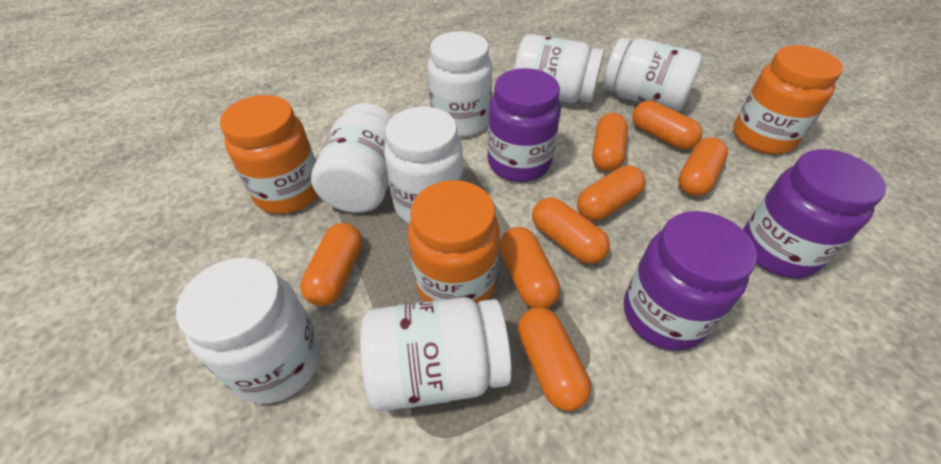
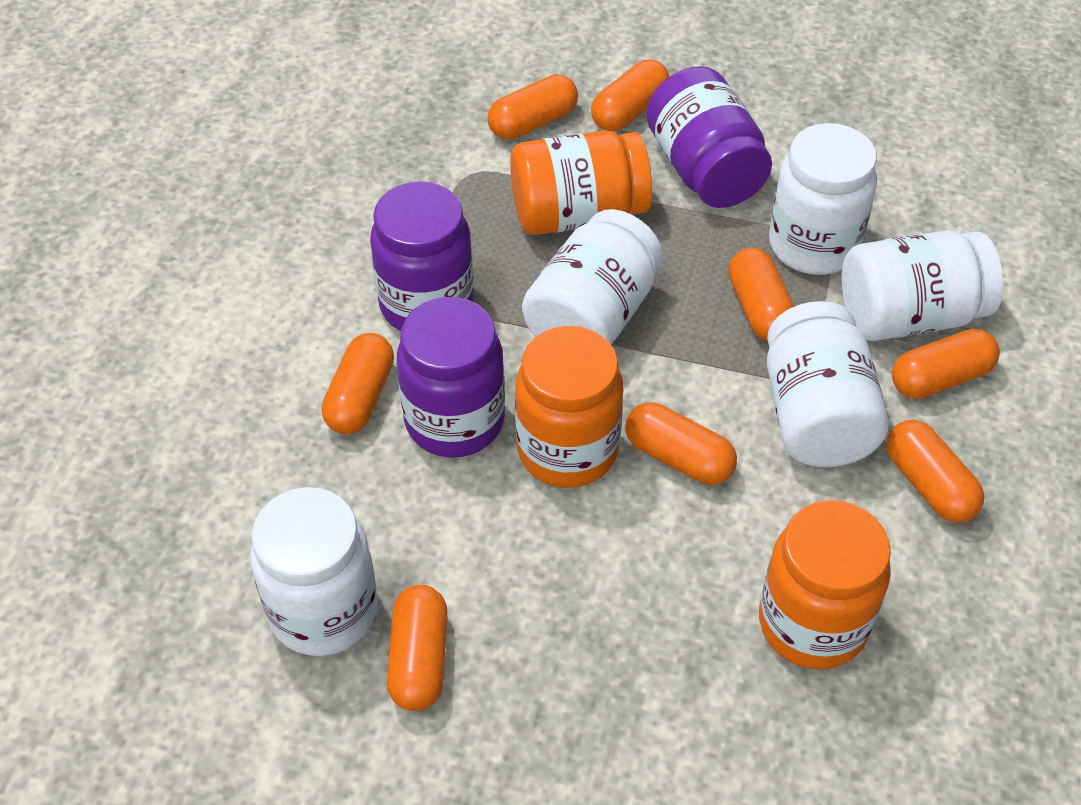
white jar: 7 -> 5

